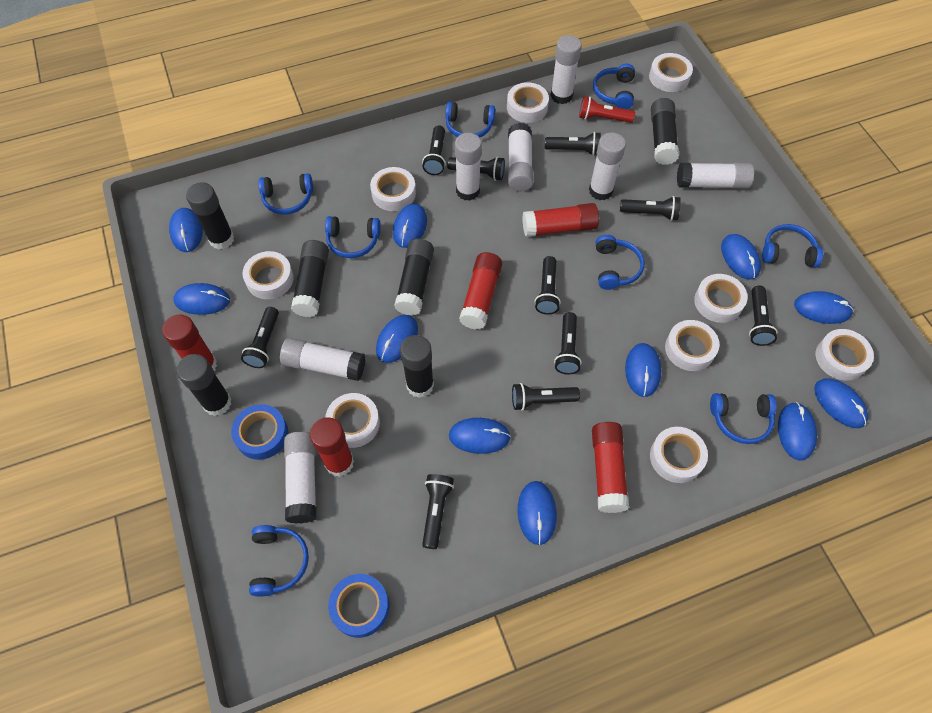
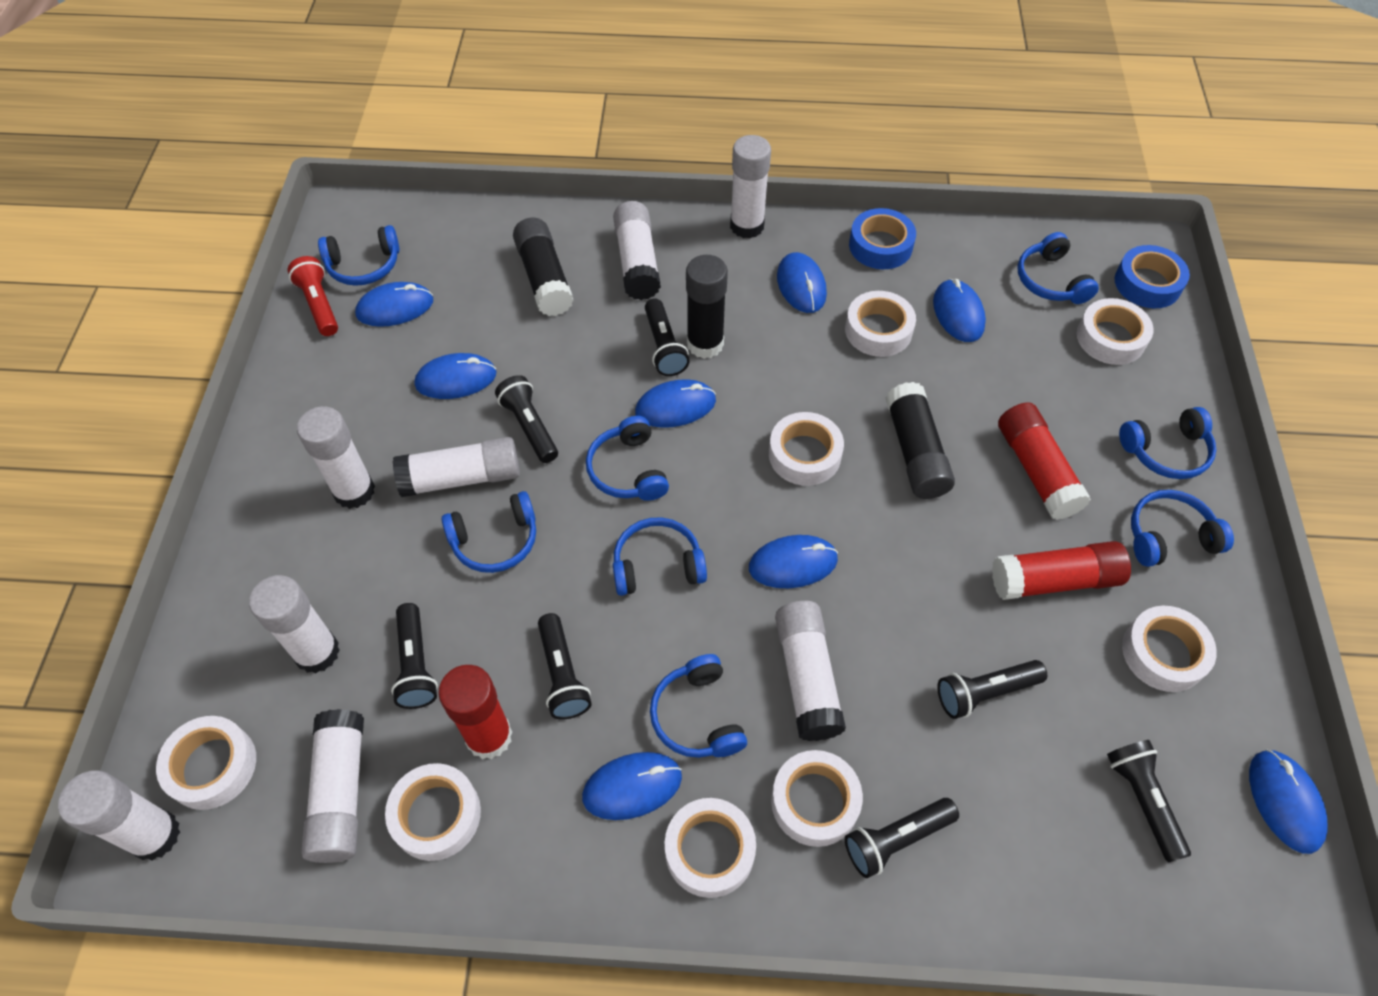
black flashlight: 10 -> 7
black glue stick: 6 -> 3
blue mouse: 11 -> 8
red glue stick: 5 -> 3
white glue stick: 7 -> 8
white tape: 9 -> 8

